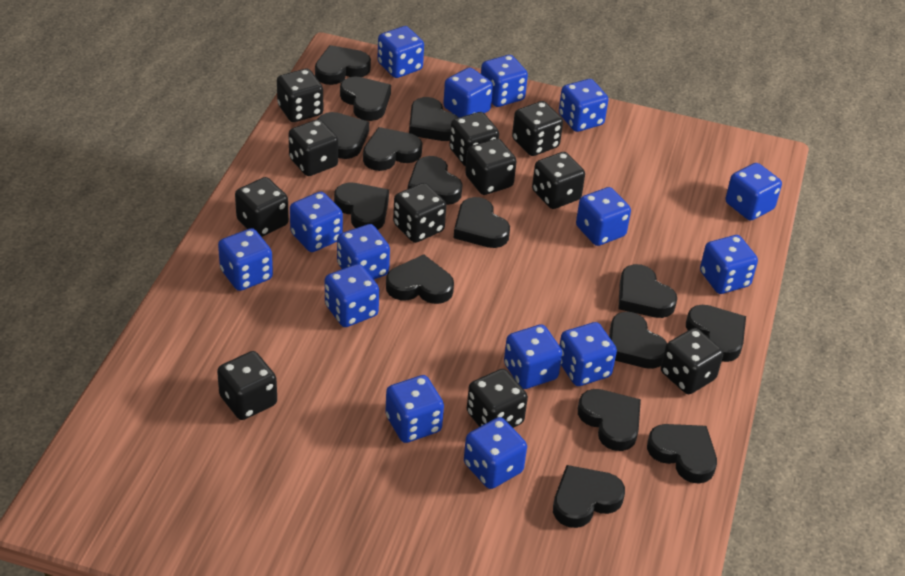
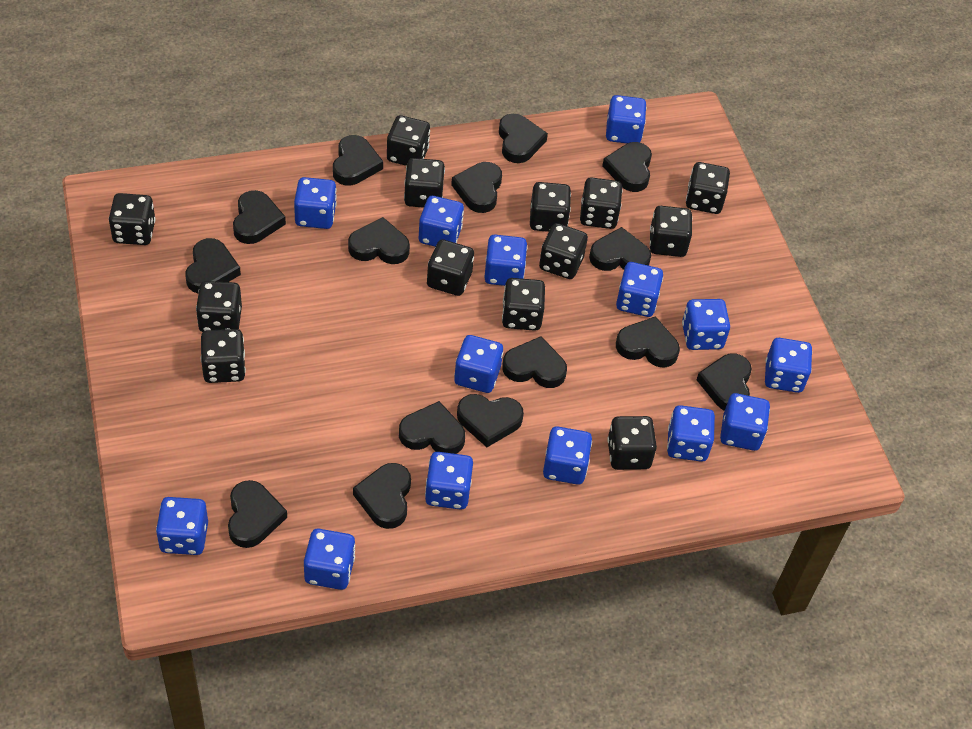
black dice: 11 -> 13
blue dice: 15 -> 14

